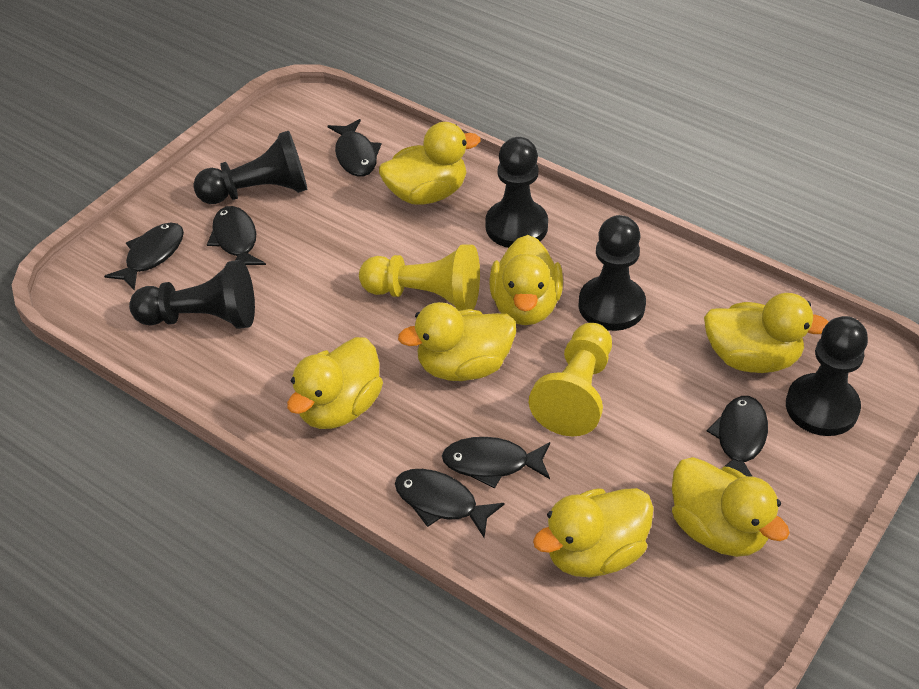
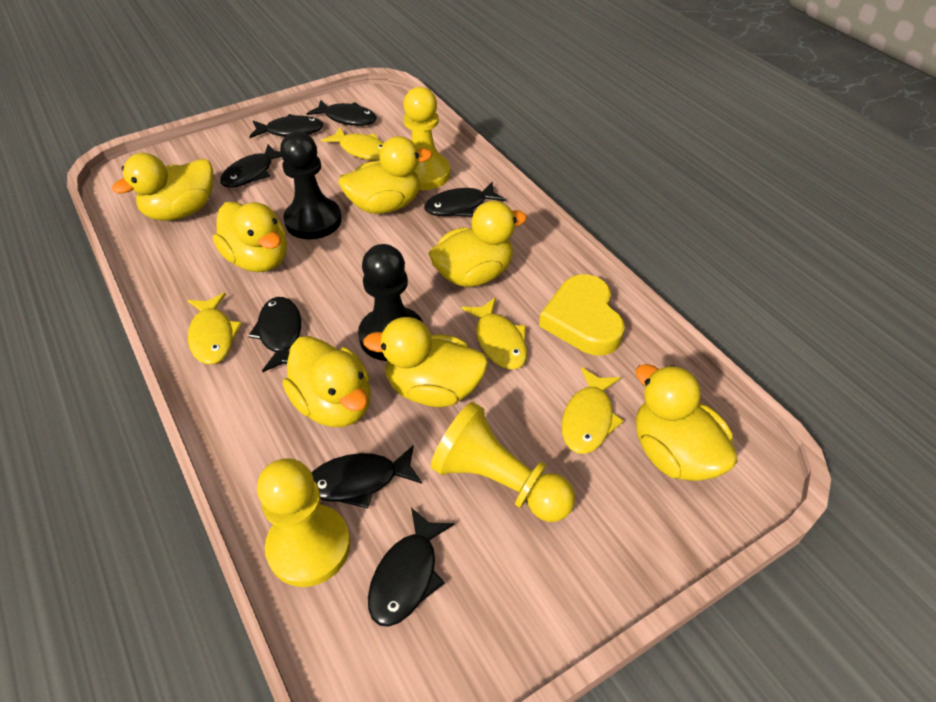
black fish: 6 -> 7
black pawn: 5 -> 2
yellow fish: 0 -> 4
yellow heart: 0 -> 1
yellow pawn: 2 -> 3

